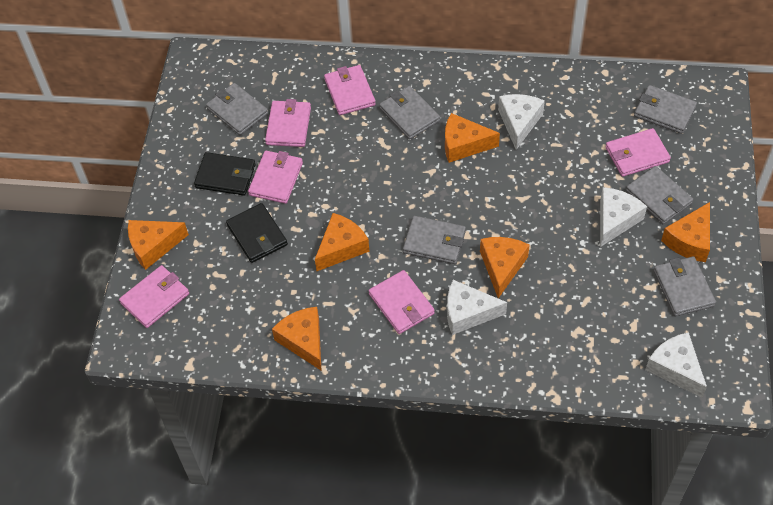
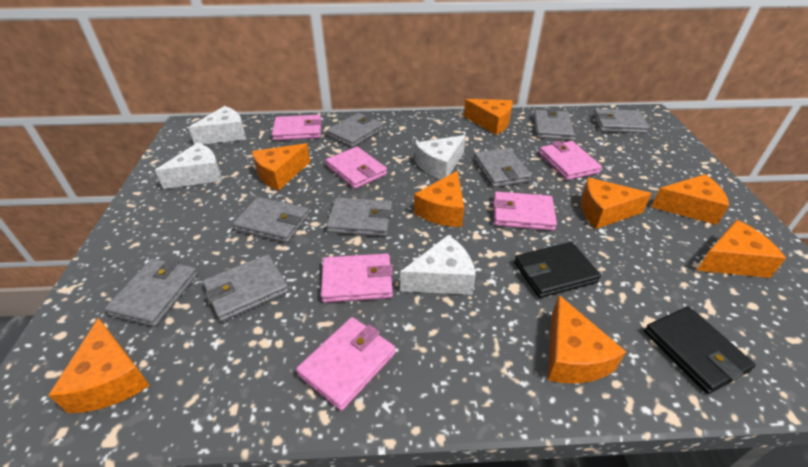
grey wallet: 6 -> 8
orange cheese: 6 -> 8

